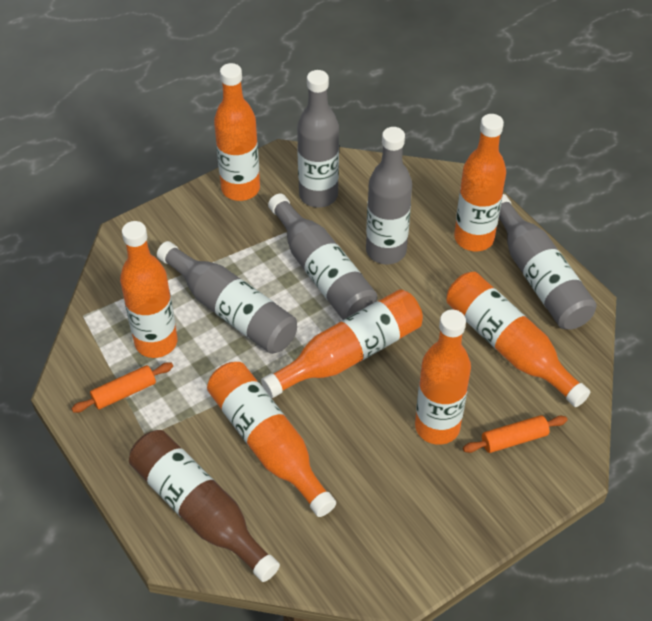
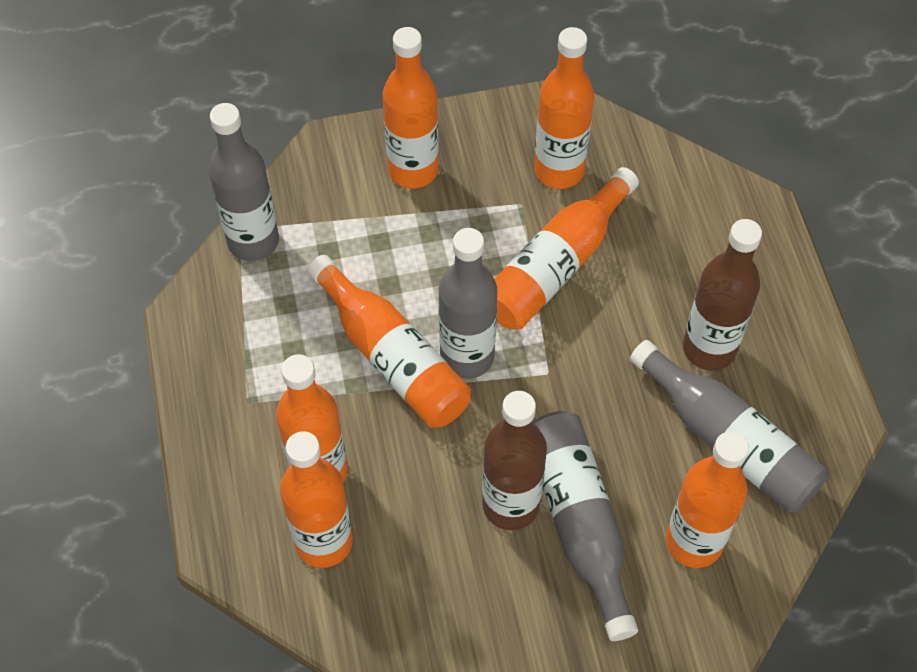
brown bottle: 1 -> 2
grey bottle: 5 -> 4
orange rolling pin: 2 -> 0

